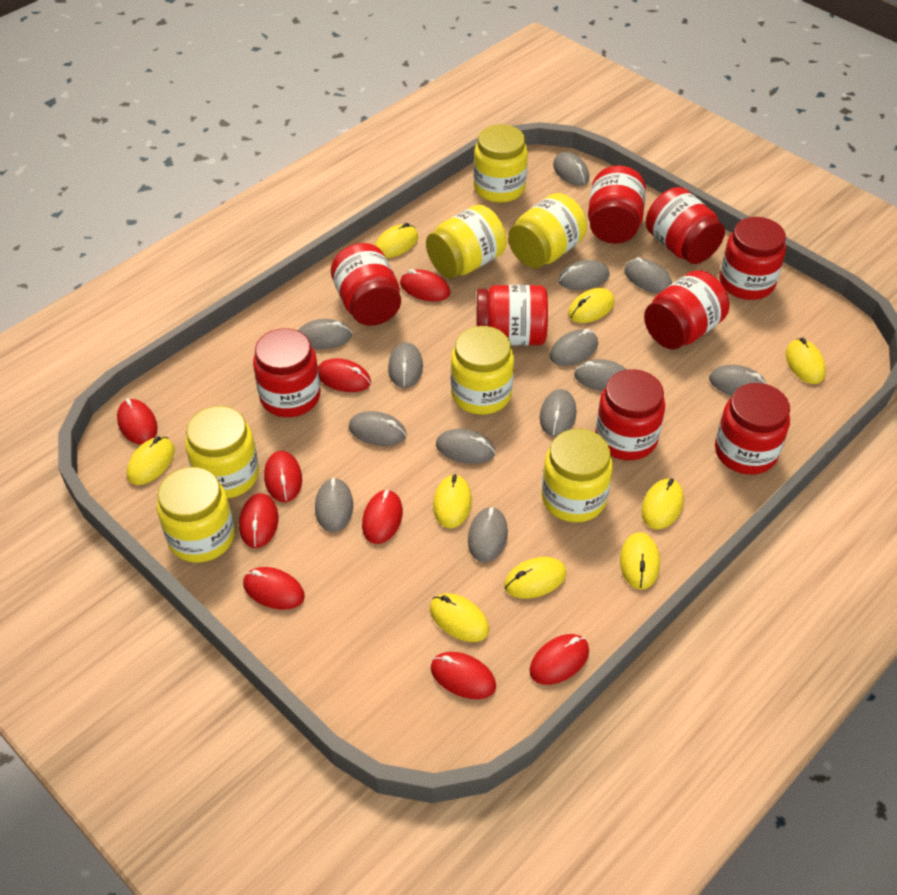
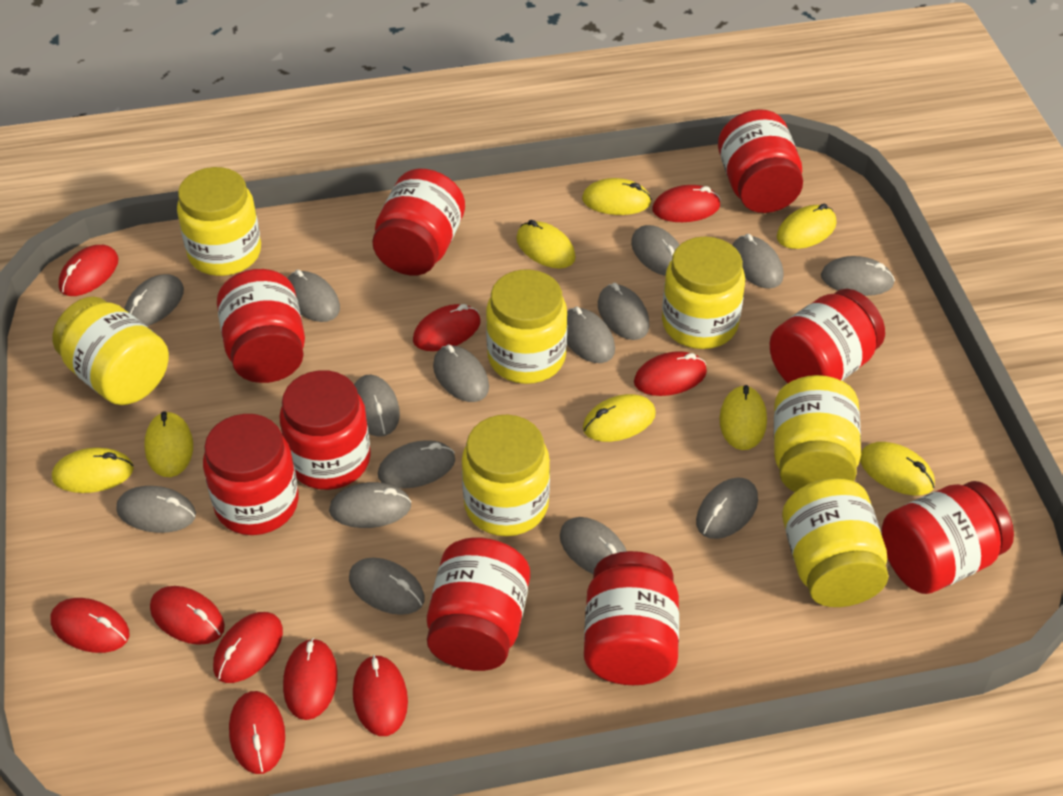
grey mouse: 13 -> 15
red mouse: 9 -> 10
yellow mouse: 9 -> 8

